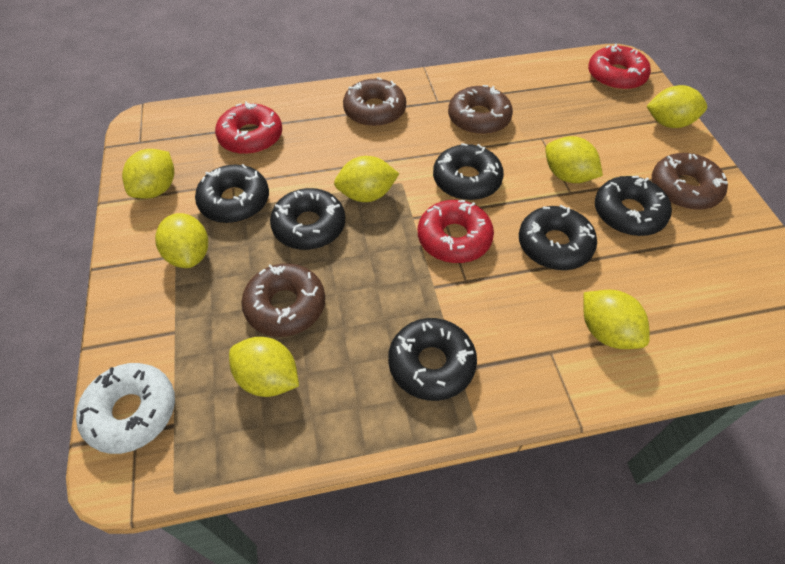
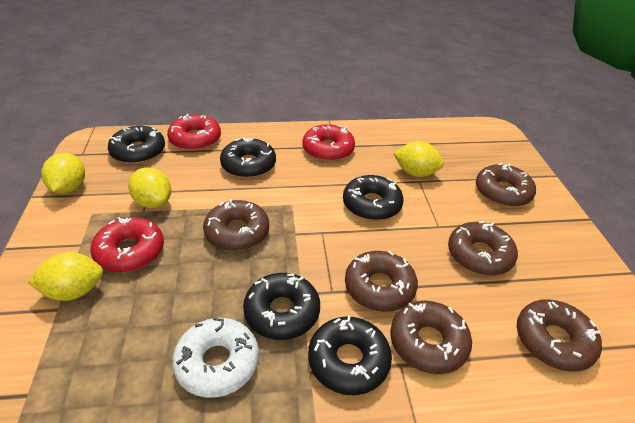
black donut: 6 -> 5
brown donut: 4 -> 6
yellow lemon: 7 -> 4

